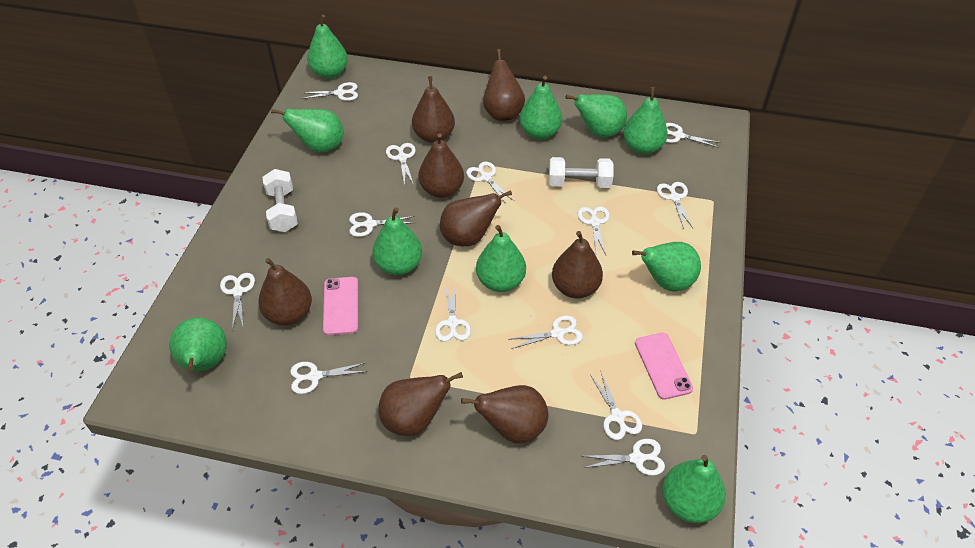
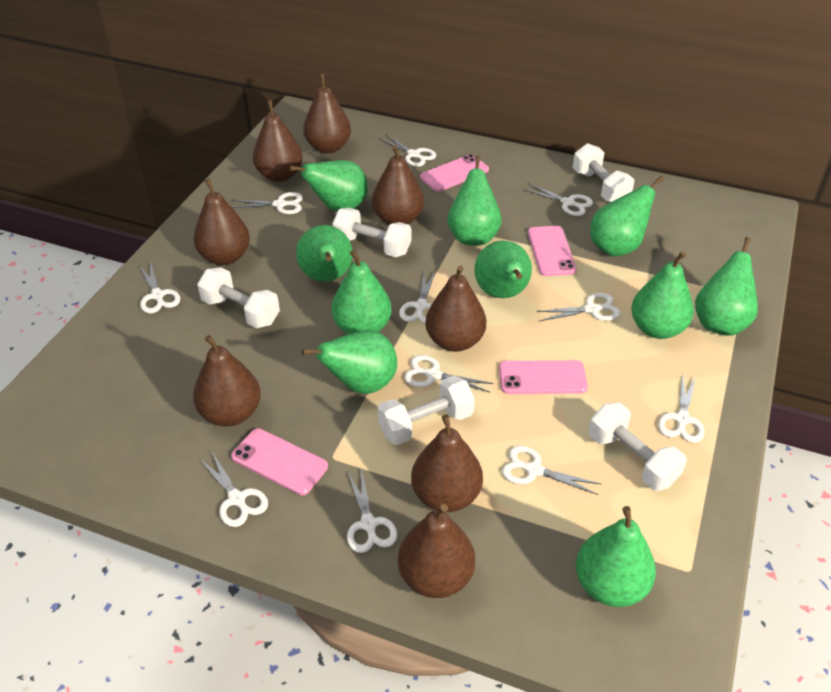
pink phone: 2 -> 4
white dumbbell: 2 -> 5
white scissors: 13 -> 11

